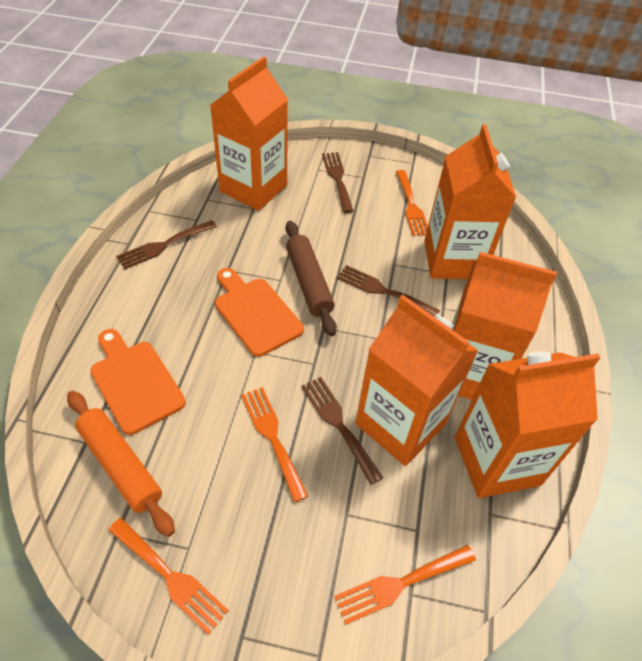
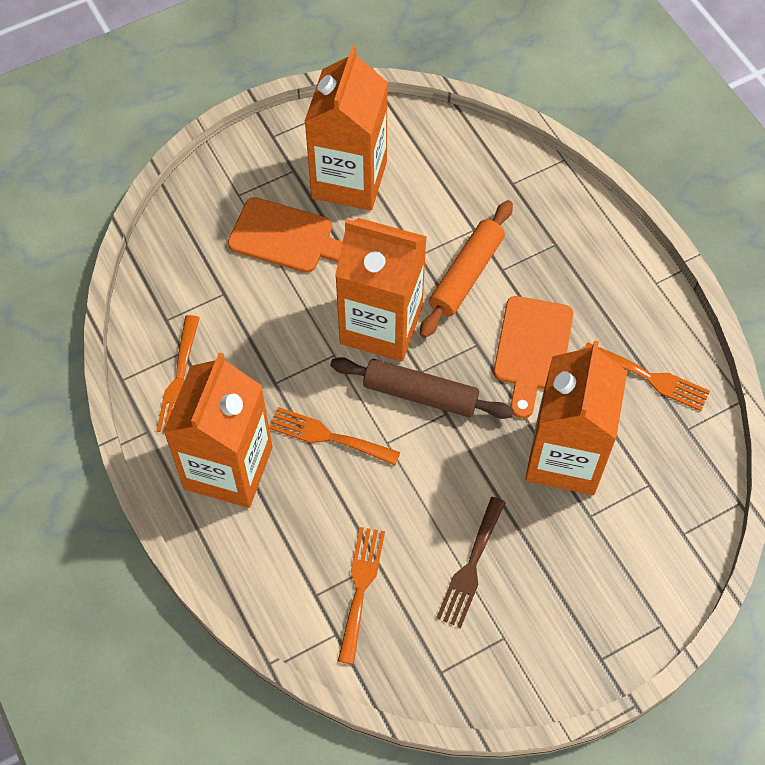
brown fork: 4 -> 1
orange carton: 5 -> 4

